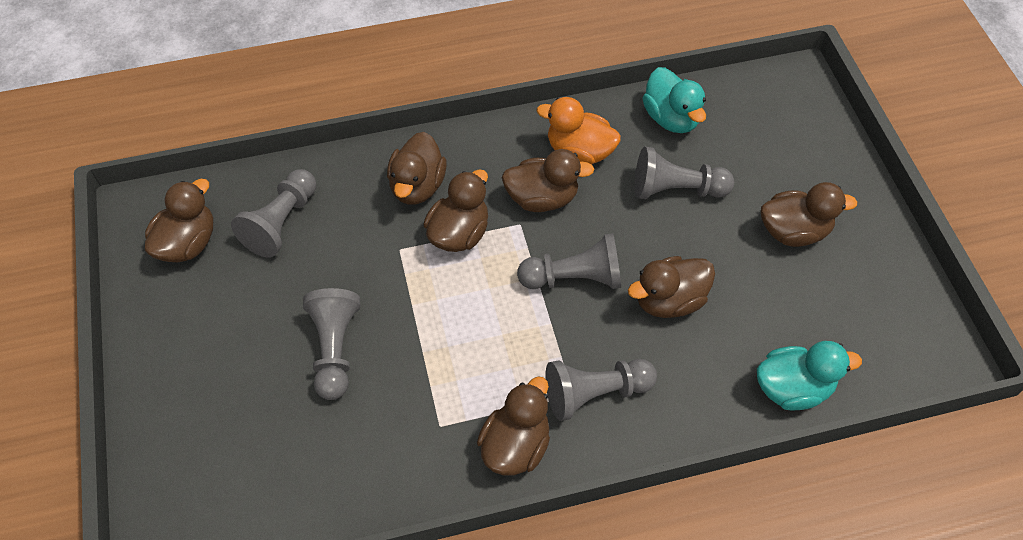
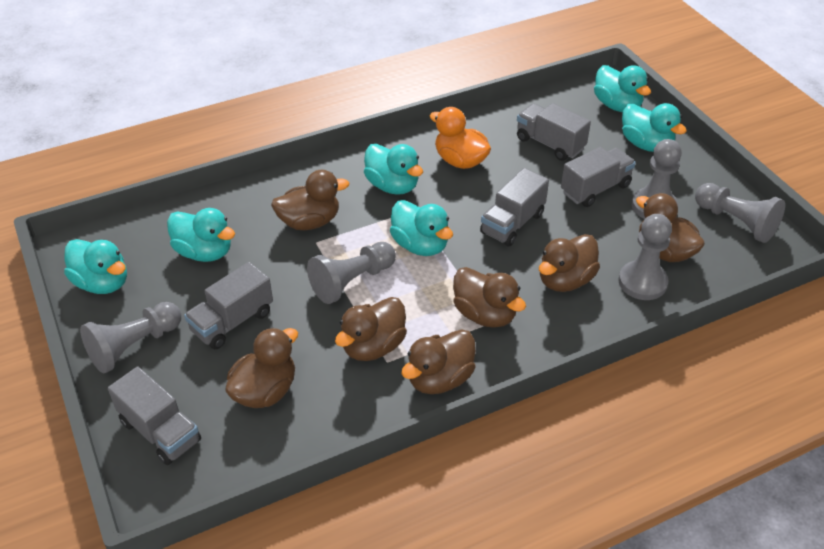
grey truck: 0 -> 5
turquoise duck: 2 -> 6

